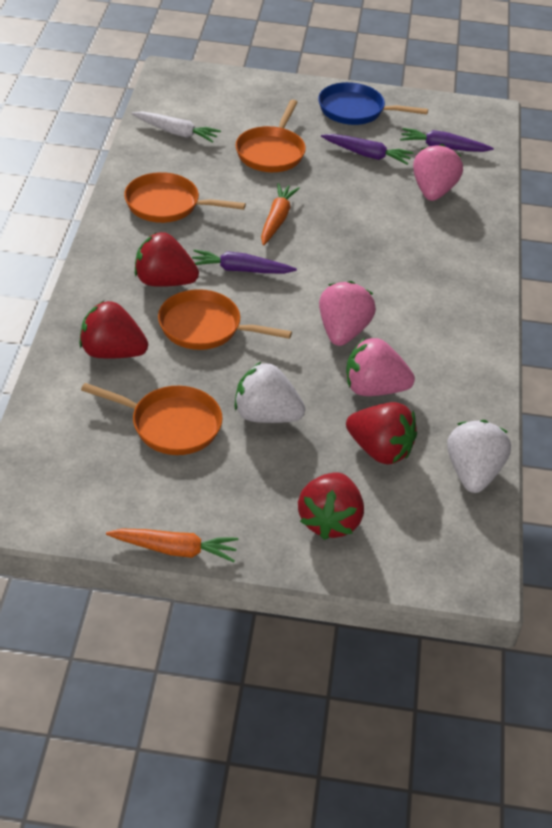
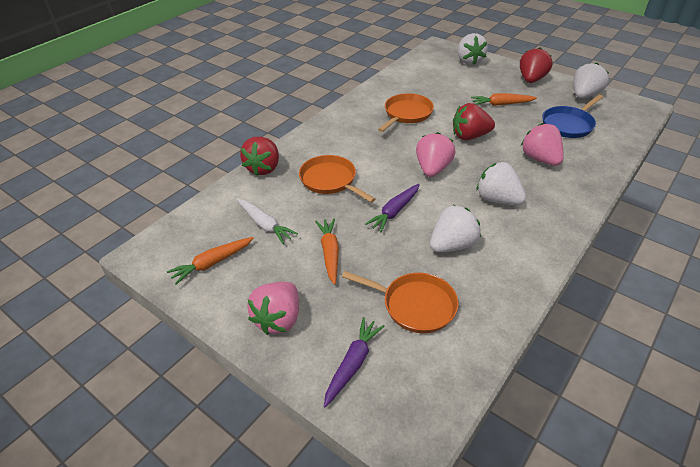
orange carrot: 2 -> 3
orange pan: 4 -> 3
purple carrot: 3 -> 2
red strawberry: 4 -> 3
white strawberry: 2 -> 4

